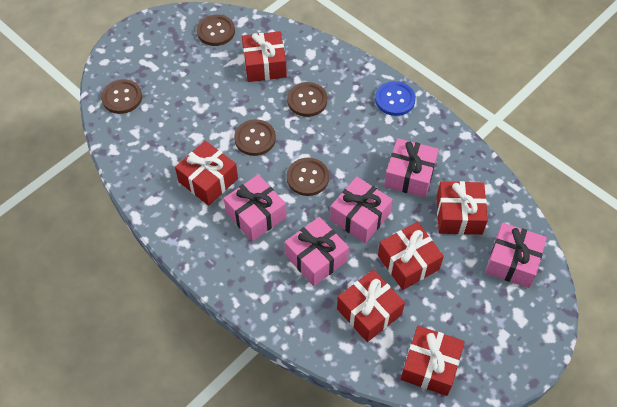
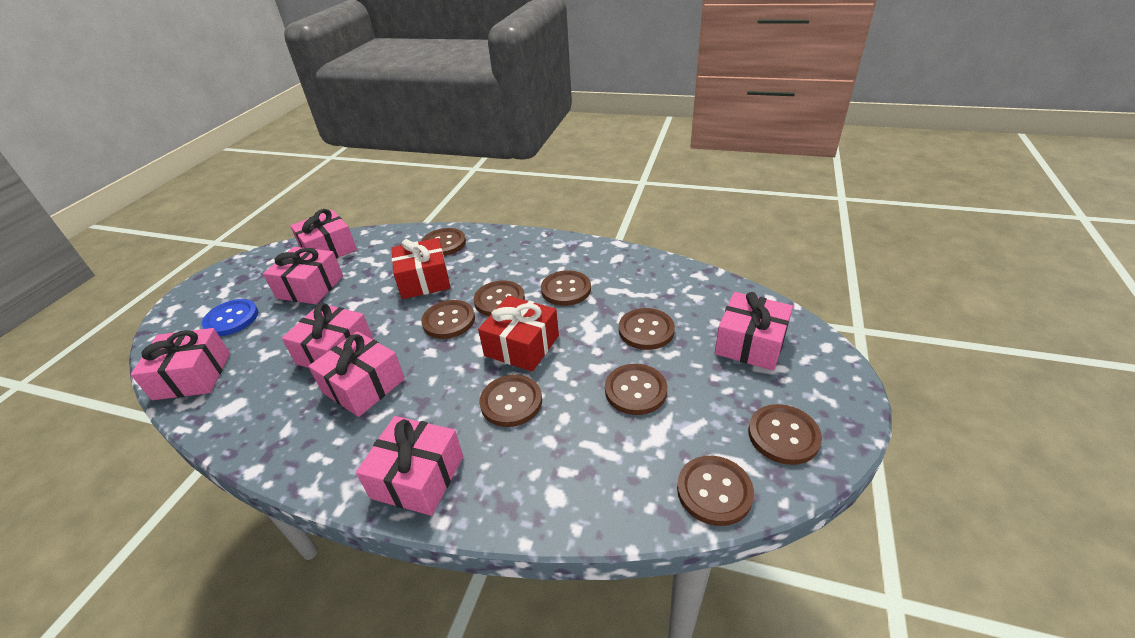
brown button: 5 -> 9
pink gift: 5 -> 7
red gift: 6 -> 2

